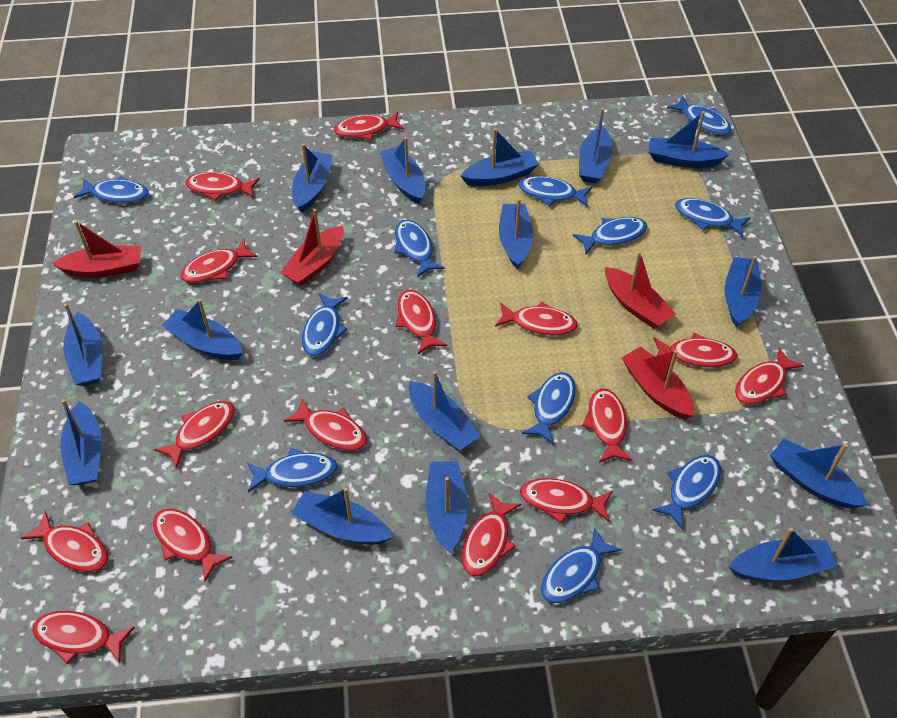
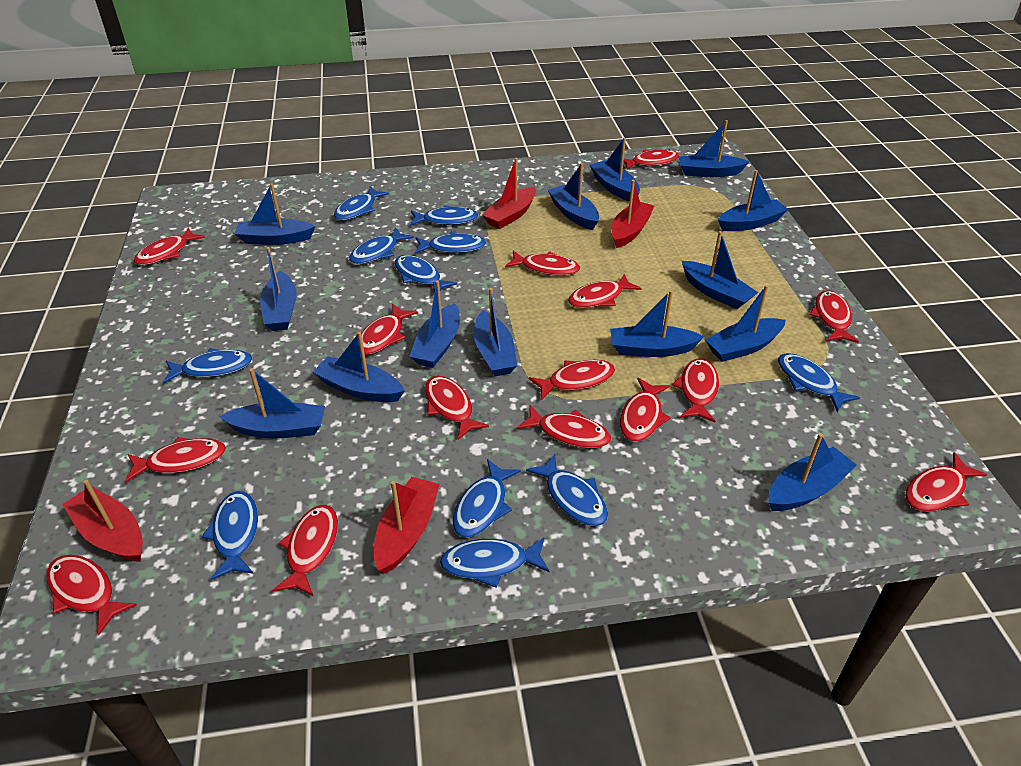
blue boat: 15 -> 14

